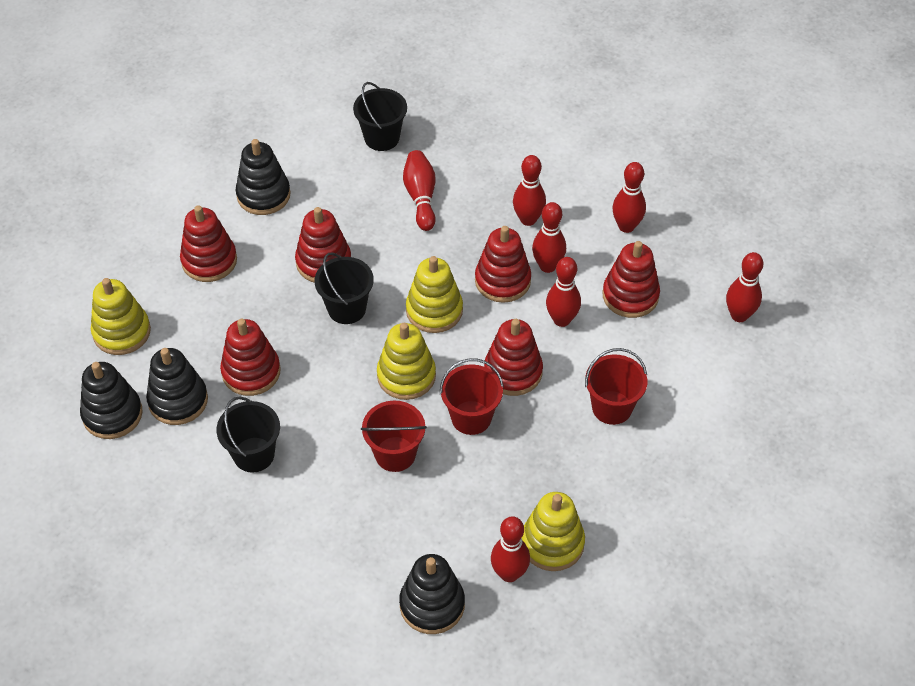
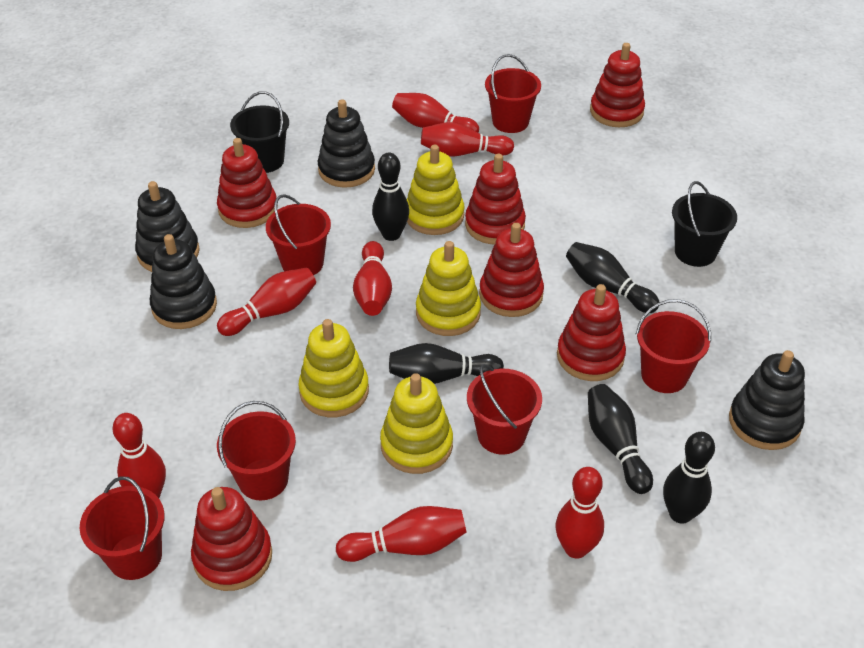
black bowling pin: 0 -> 5
black bucket: 3 -> 2
red bucket: 3 -> 6

